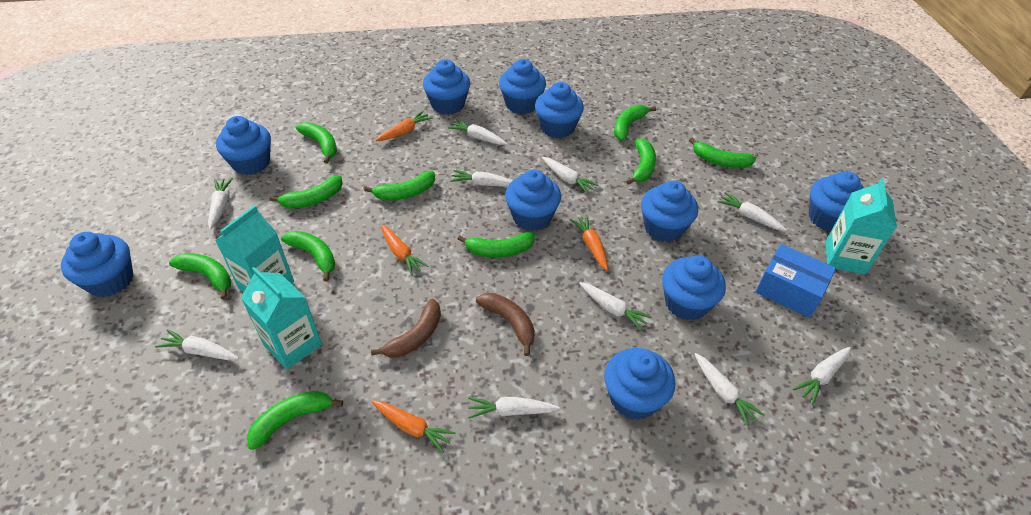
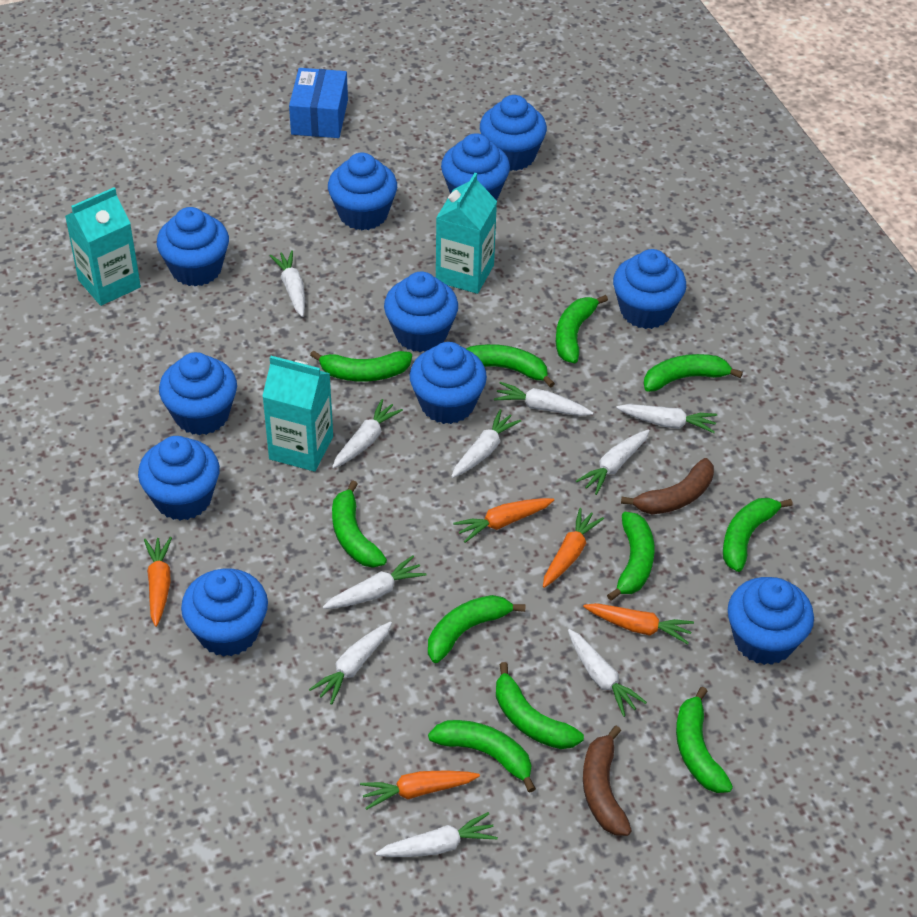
blue cupcake: 10 -> 11
green banana: 10 -> 11
orange carrot: 4 -> 5

